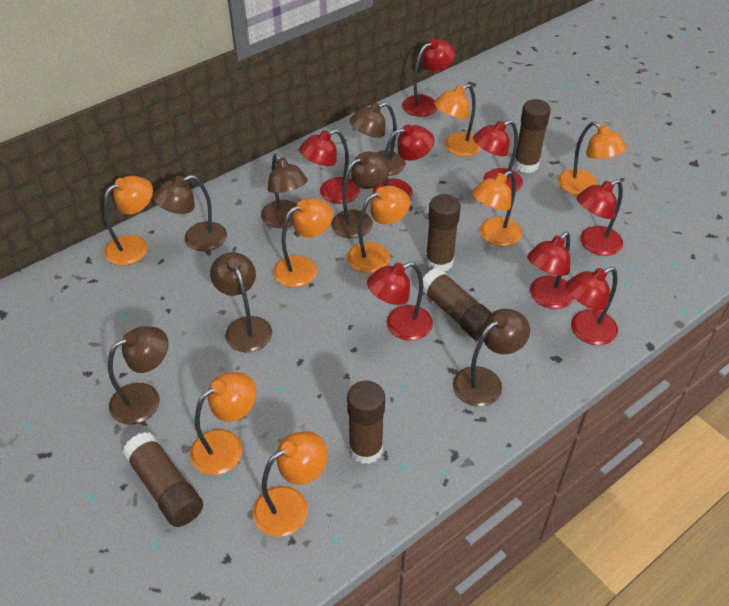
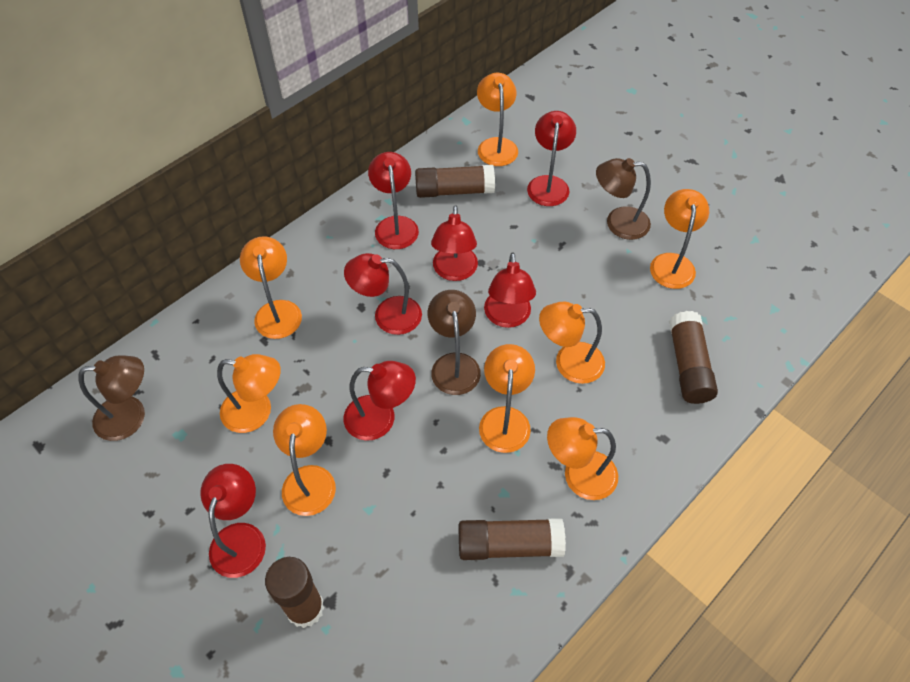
brown glue stick: 5 -> 4
brown lamp: 7 -> 3
red lamp: 8 -> 7

